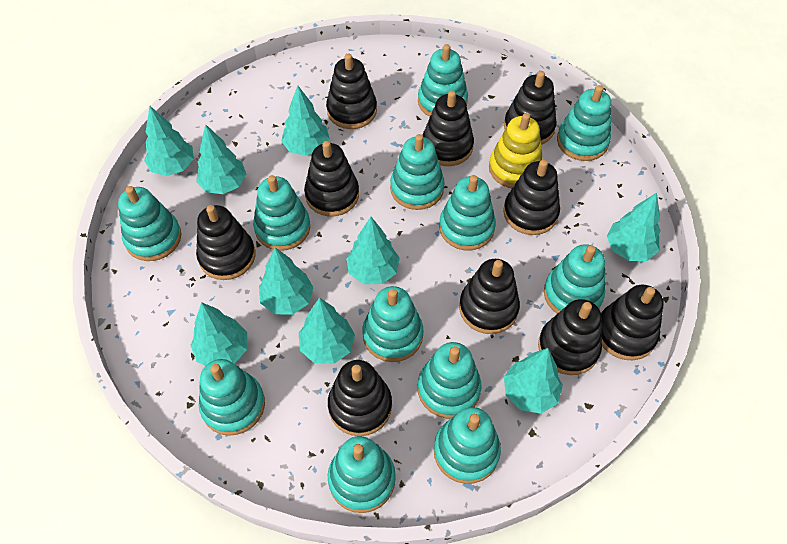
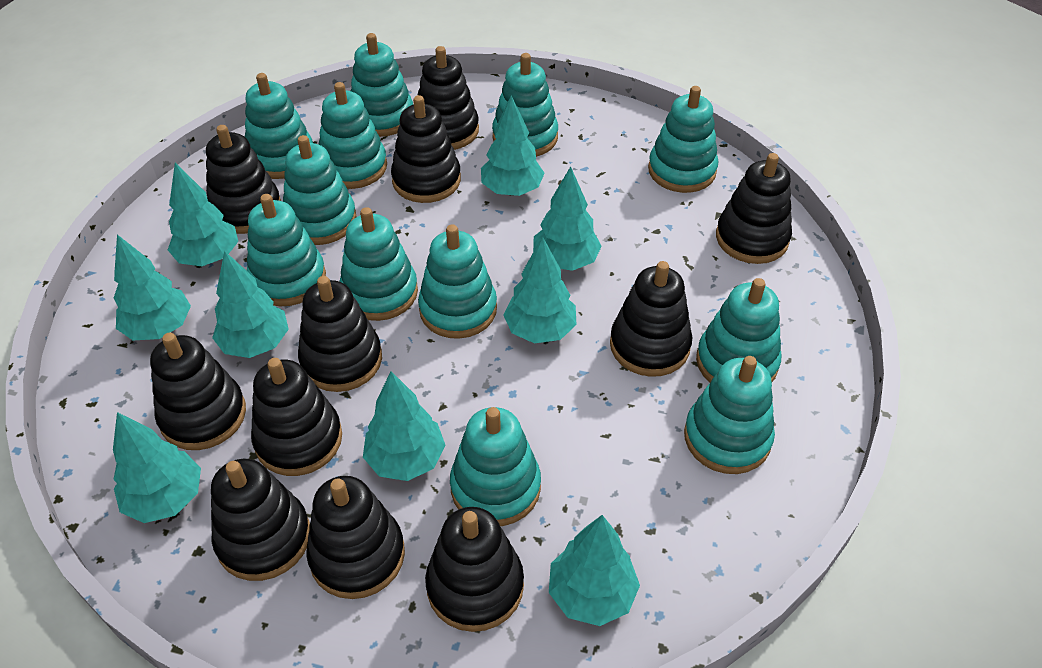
black stacking toy: 10 -> 11
yellow stacking toy: 1 -> 0

